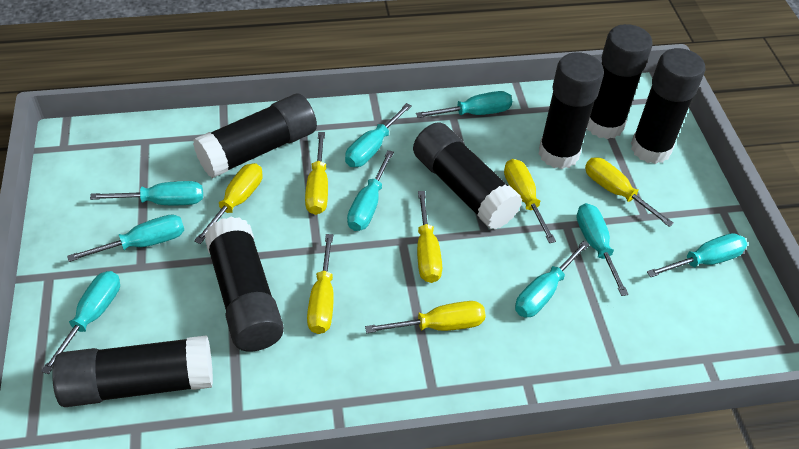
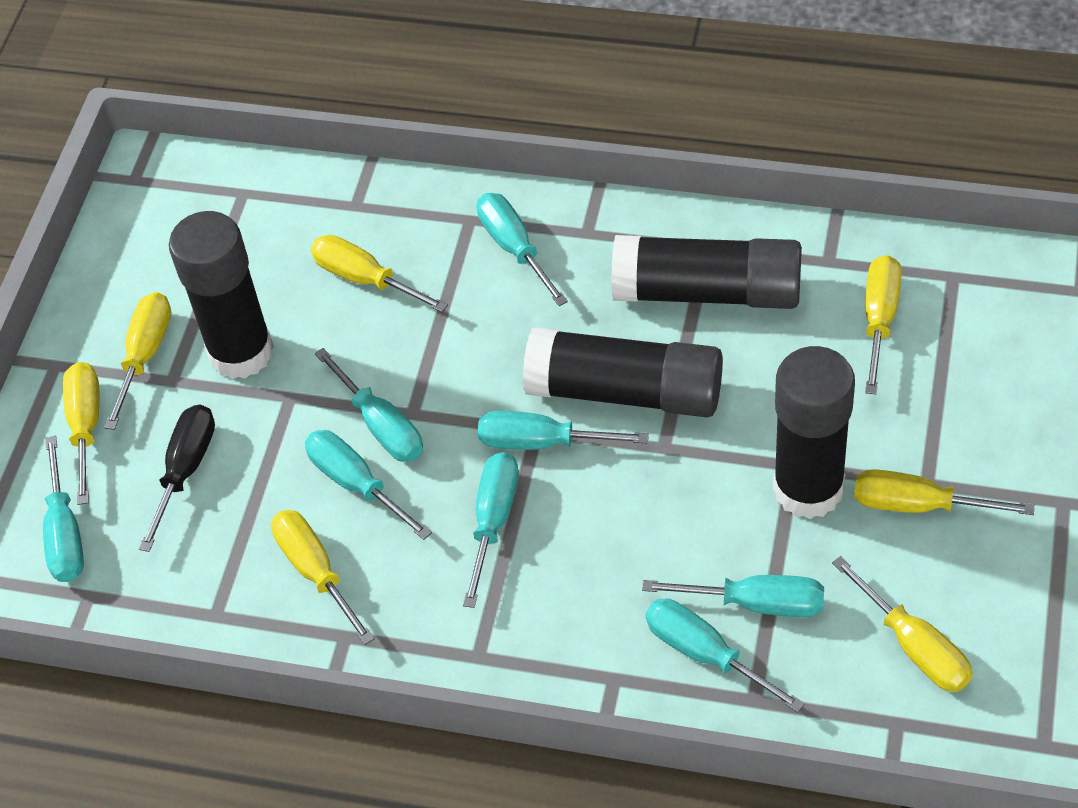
black glue stick: 7 -> 4
black screwdriver: 0 -> 1
turquoise screwdriver: 9 -> 8

